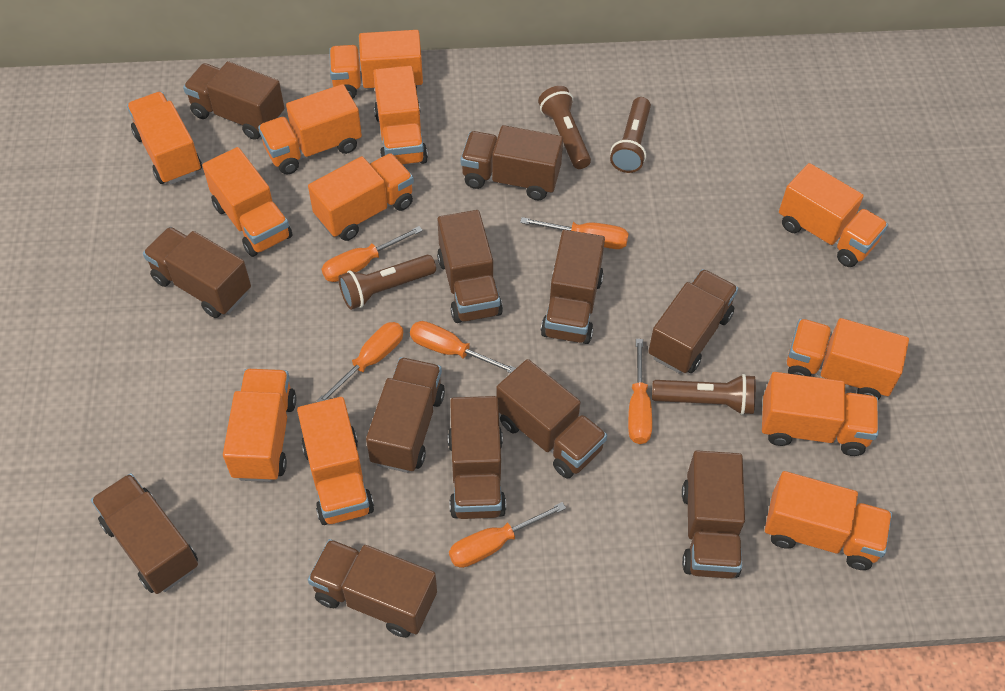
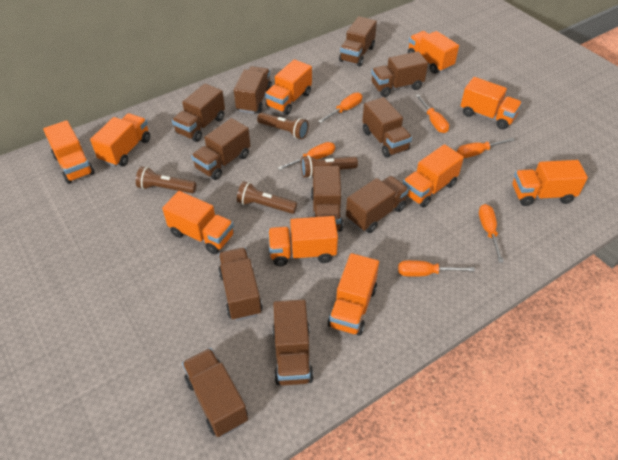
brown truck: 12 -> 11
orange truck: 12 -> 10

